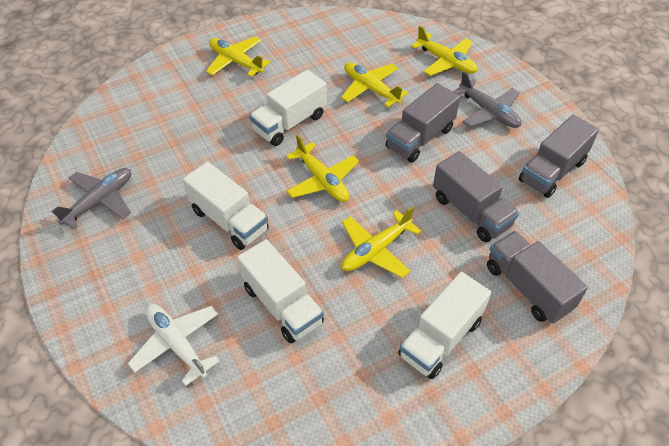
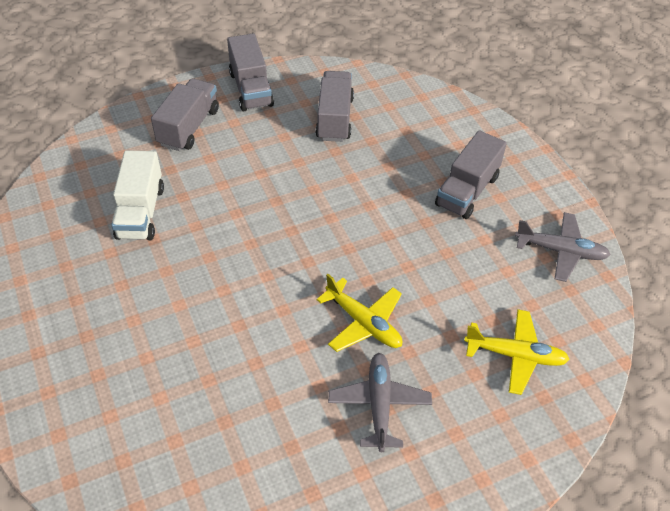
white plane: 1 -> 0
white truck: 4 -> 1
yellow plane: 5 -> 2

